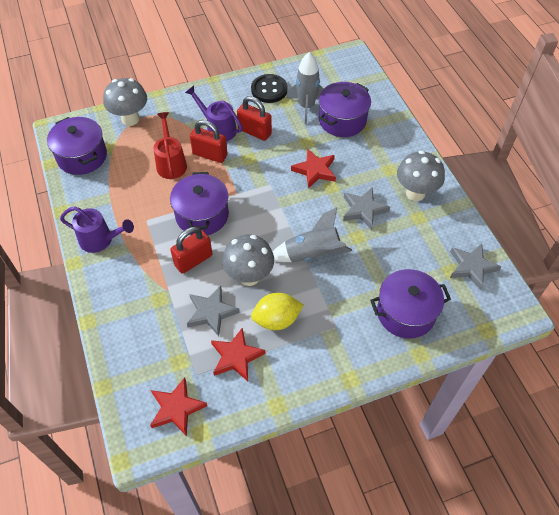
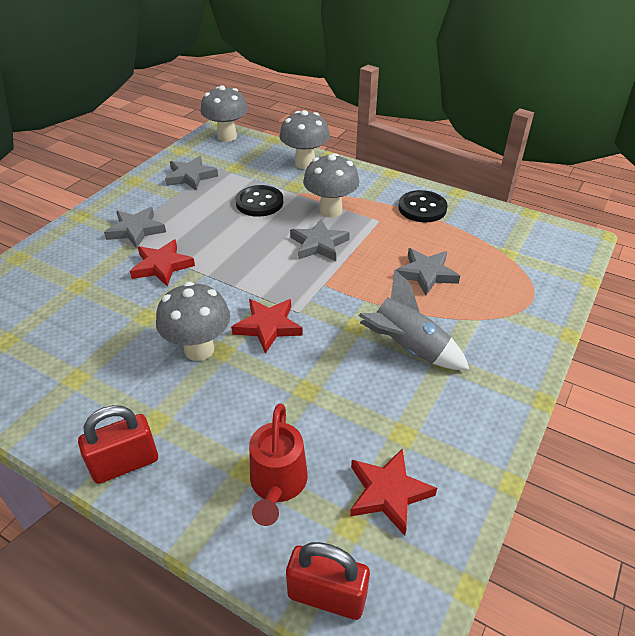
black button: 1 -> 2
grey mushroom: 3 -> 4
grey rocket: 2 -> 1
grey star: 3 -> 4
purple pot: 4 -> 0
purple watering can: 2 -> 0
red padlock: 3 -> 2
yellow lemon: 1 -> 0

